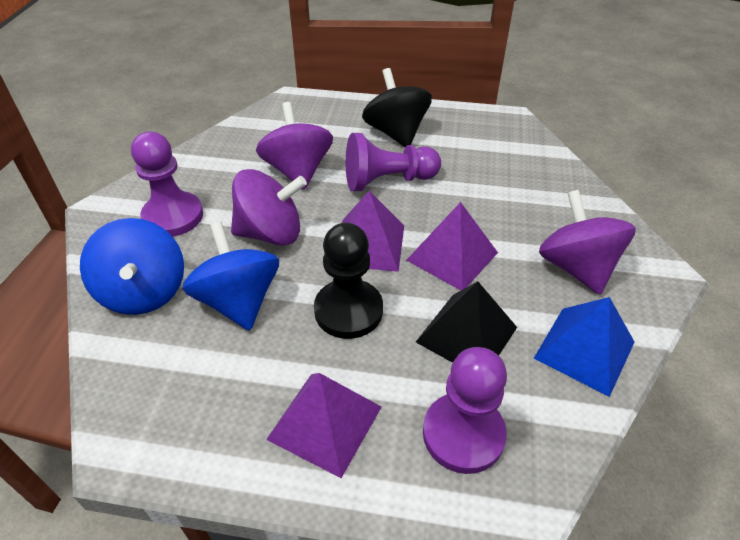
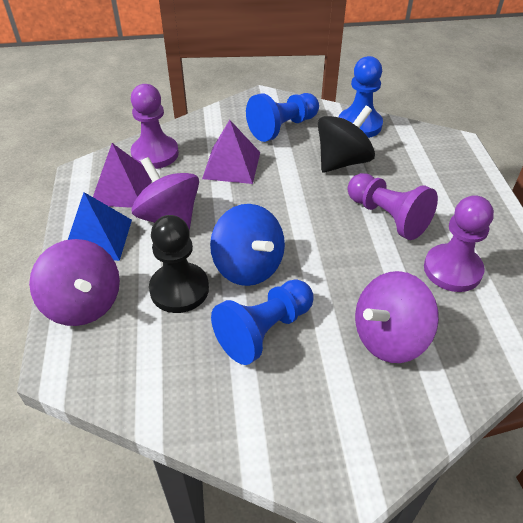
black pyramid: 1 -> 0
blue pawn: 0 -> 3
blue spinning top: 2 -> 1
purple pyramid: 3 -> 2

